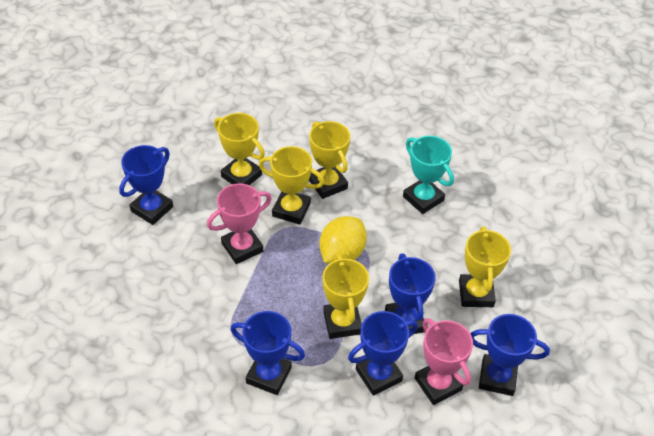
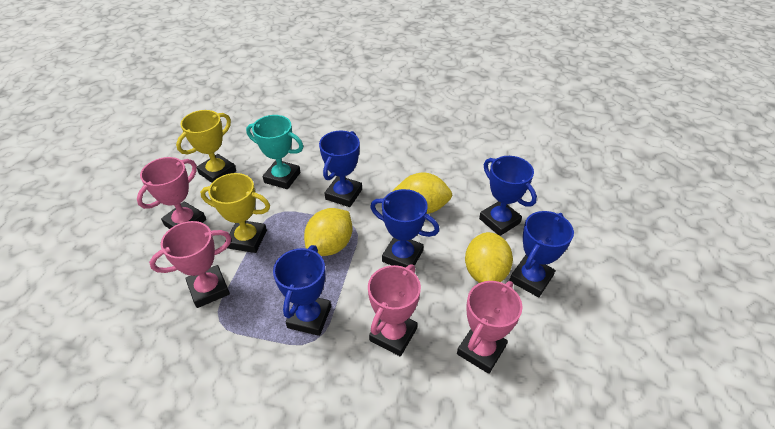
pink trophy: 2 -> 4
yellow lemon: 1 -> 3
yellow trophy: 5 -> 2

